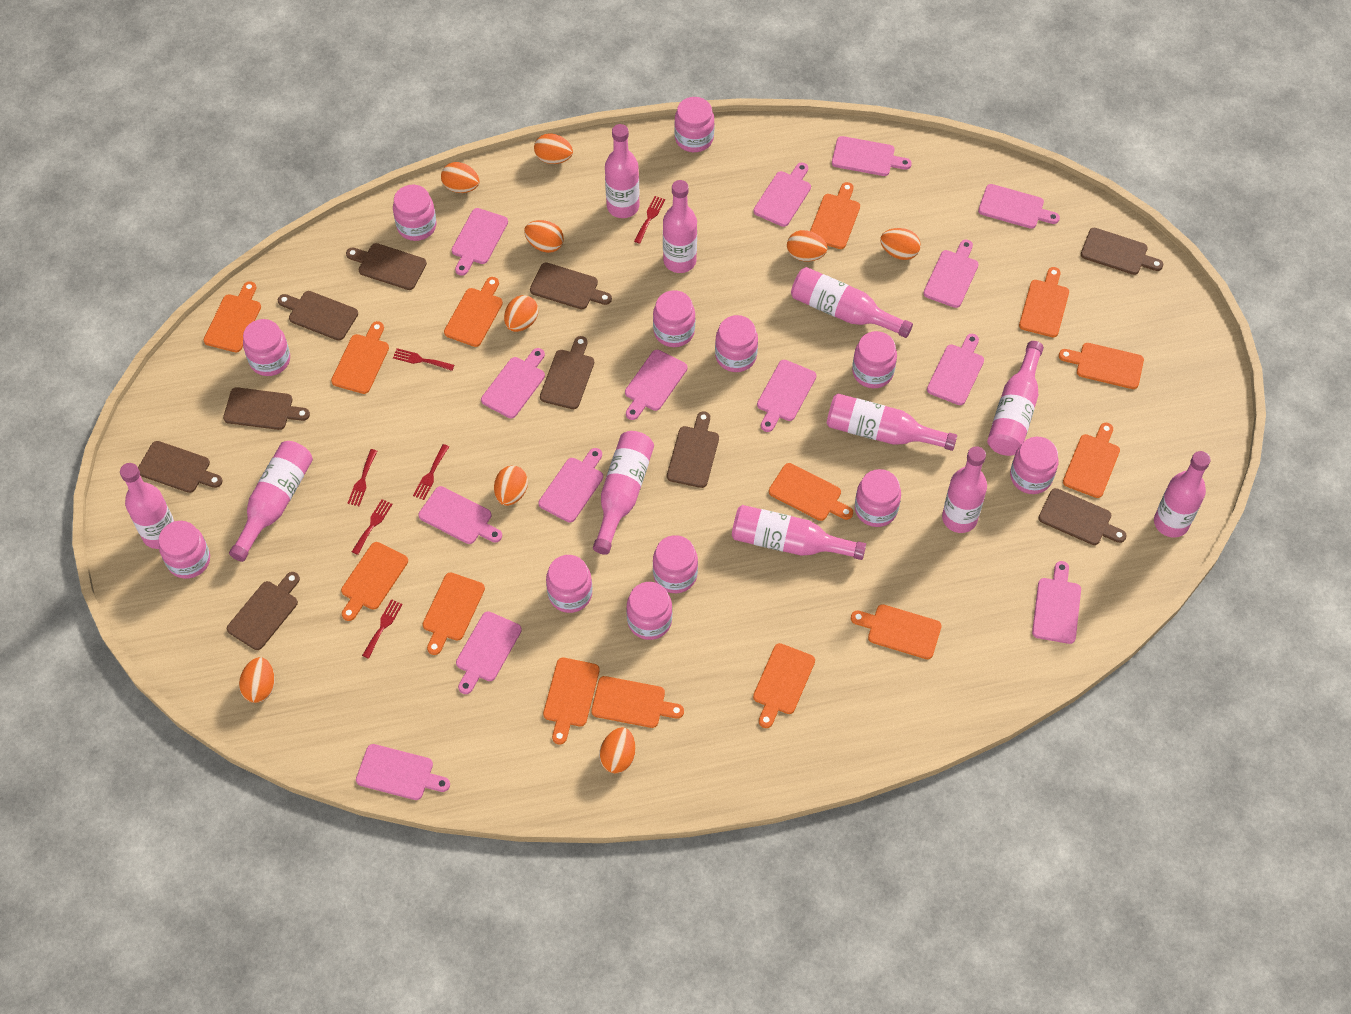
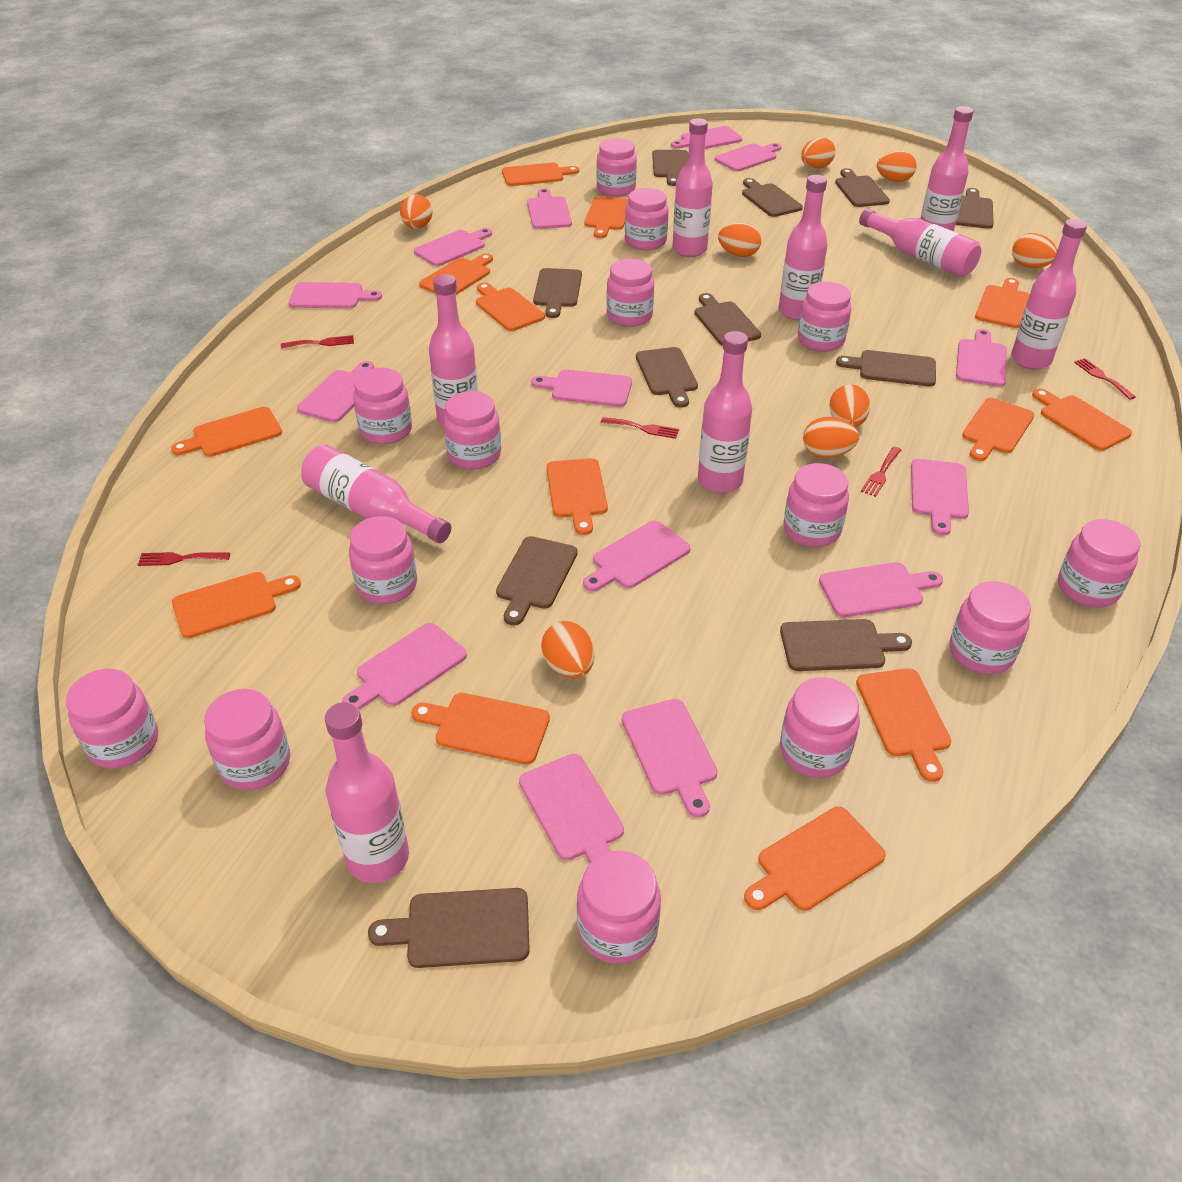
brown cutting board: 10 -> 11
orange cutting board: 14 -> 13
orange egg: 9 -> 8
pink bottle: 11 -> 9
pink jar: 12 -> 14
red fork: 6 -> 5

